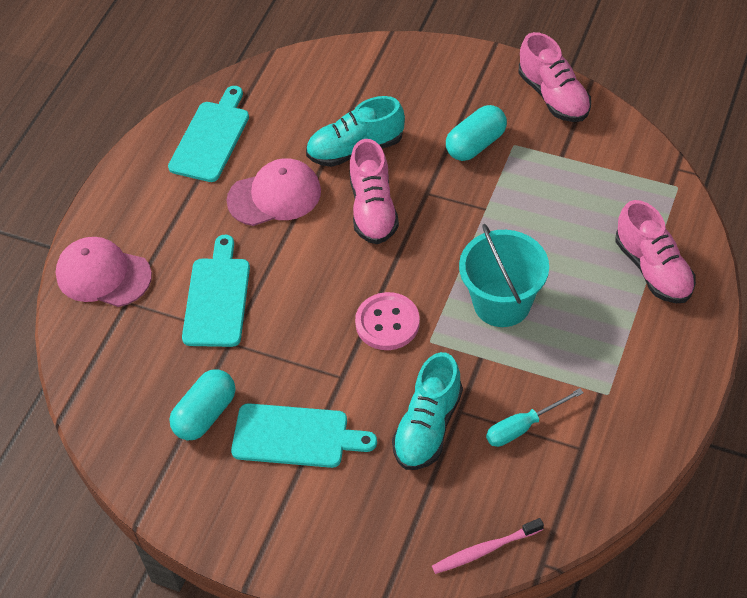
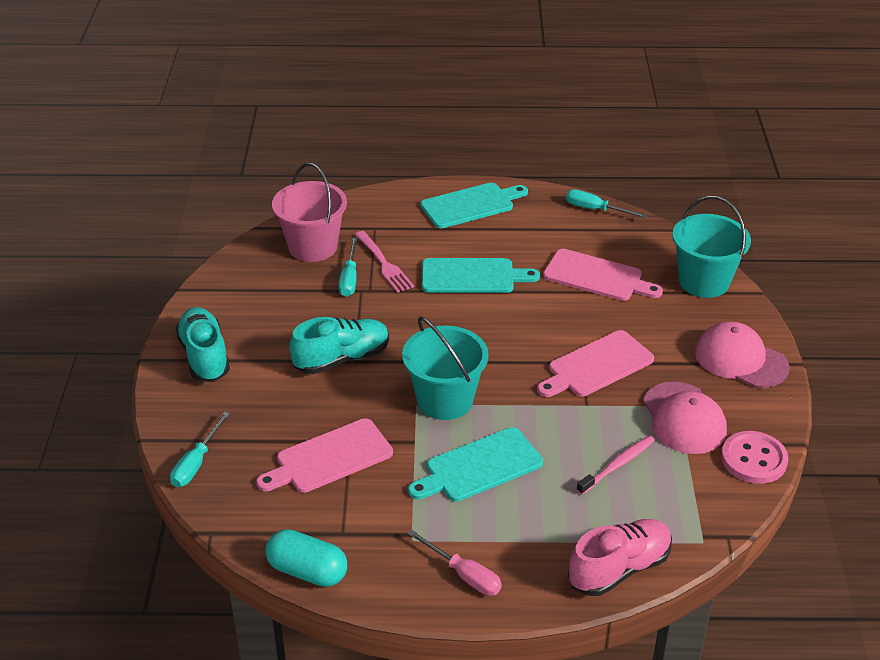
pink bucket: 0 -> 1
pink cutting board: 0 -> 3
pink fork: 0 -> 1
pink screwdriver: 0 -> 1
pink shoe: 3 -> 1
turquoise bucket: 1 -> 2
turquoise capsule: 2 -> 1
turquoise screwdriver: 1 -> 3

